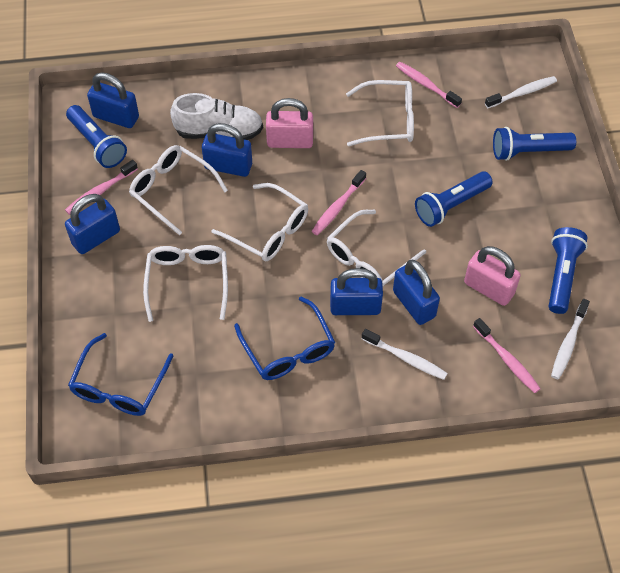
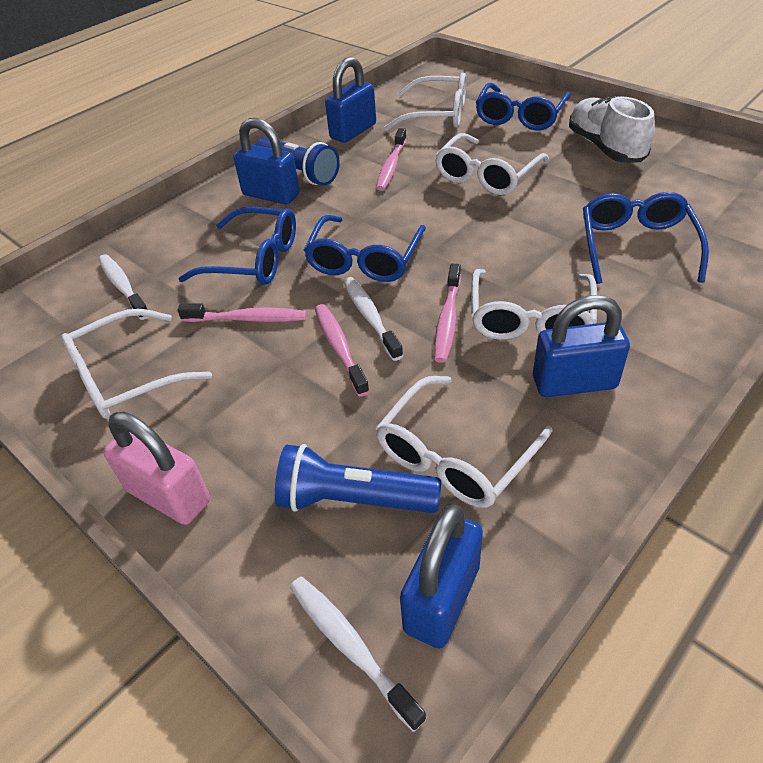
blue flashlight: 4 -> 2
blue glasses: 2 -> 4
blue padlock: 5 -> 4
pink padlock: 2 -> 1

